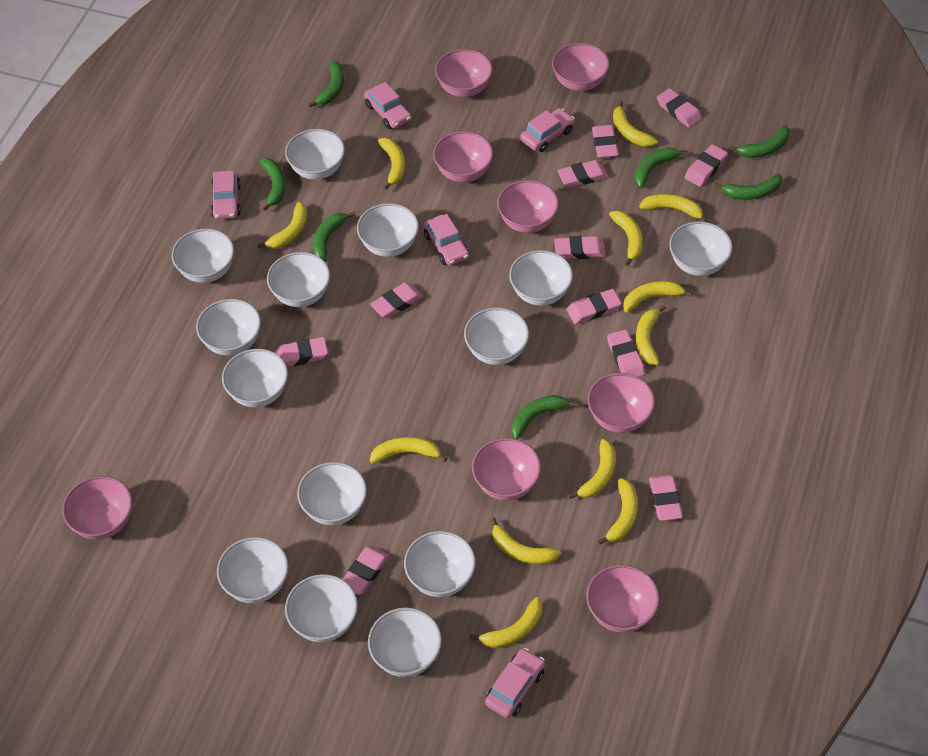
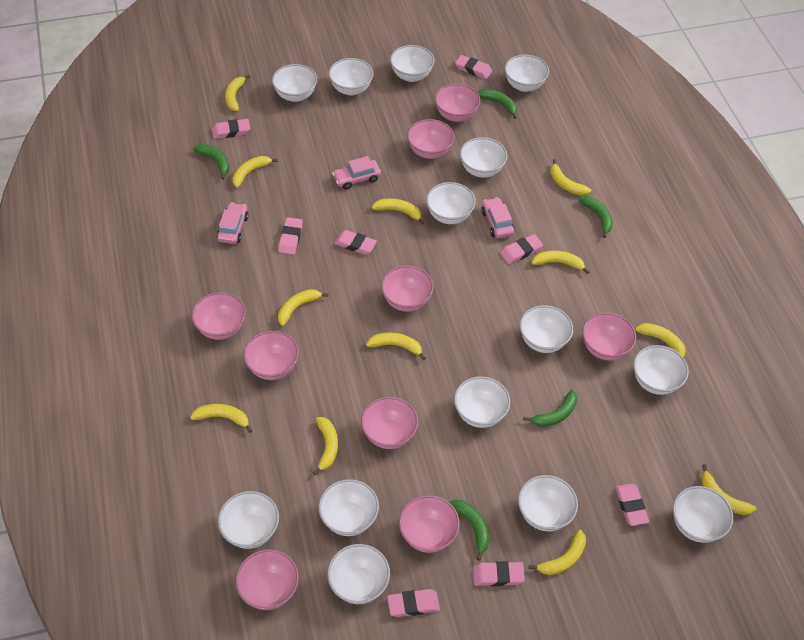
green banana: 7 -> 5
pink bowl: 8 -> 9
pink car: 5 -> 3
pink eraser: 11 -> 8

